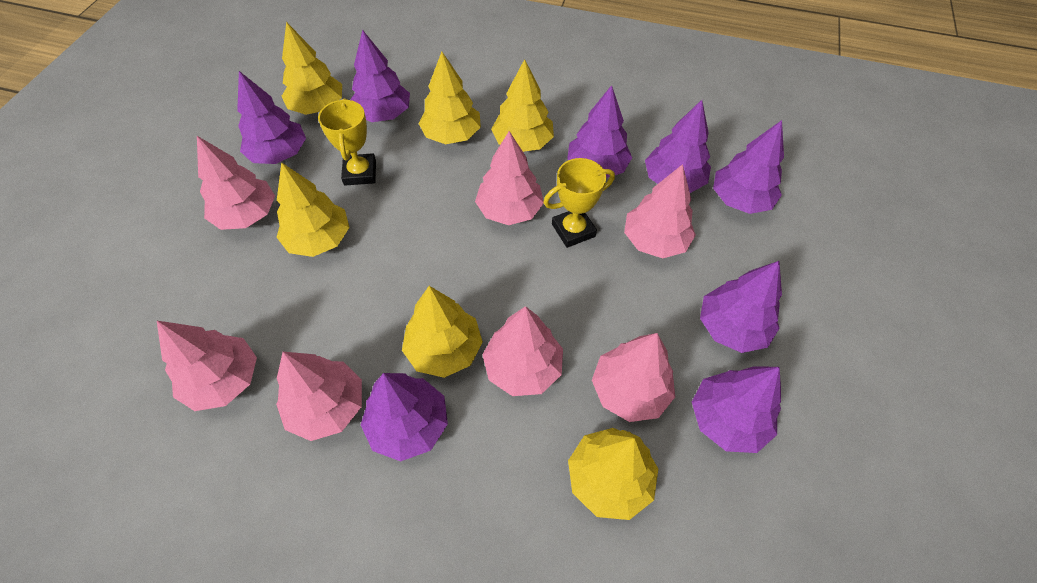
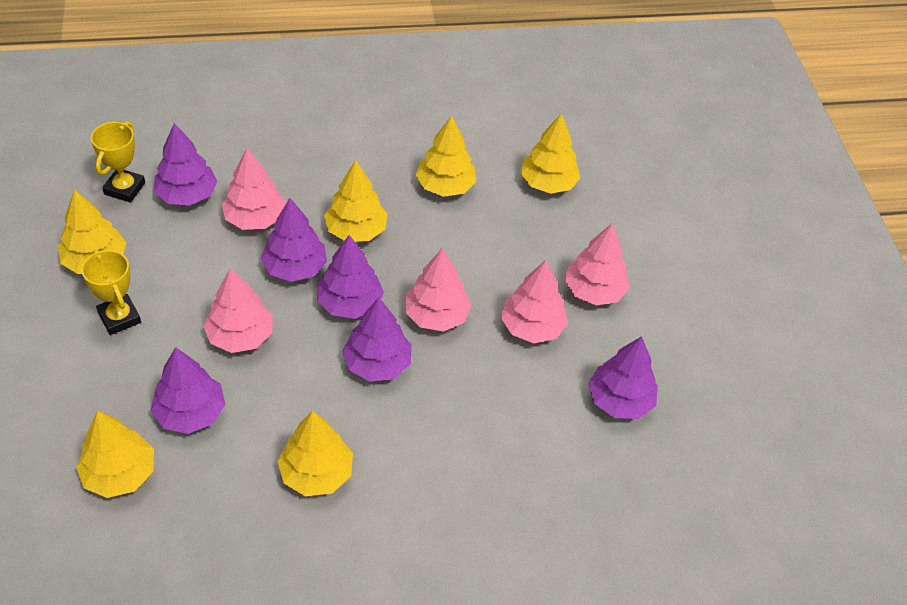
pink tree: 7 -> 5
purple tree: 8 -> 6

